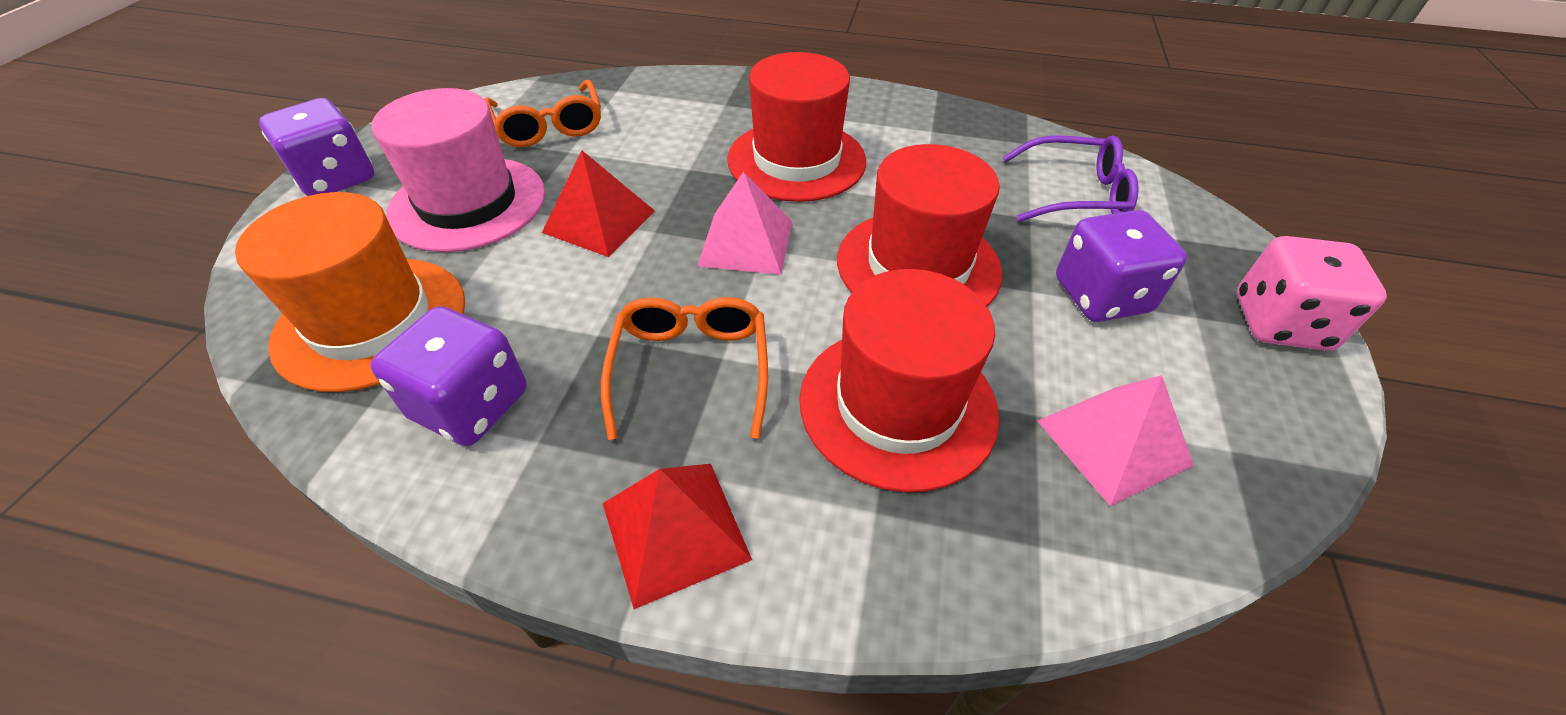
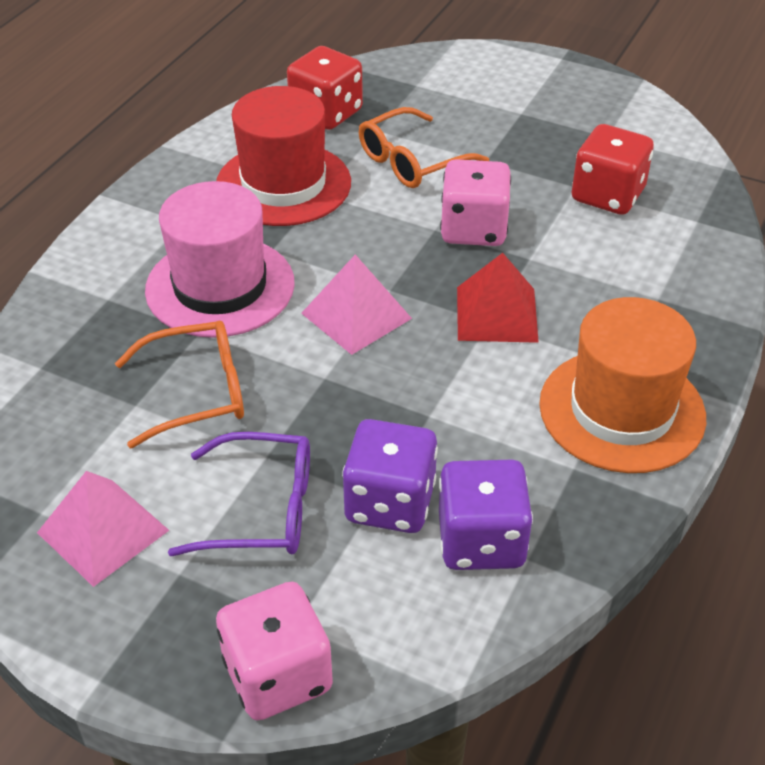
pink dice: 1 -> 2
purple dice: 3 -> 2
red dice: 0 -> 2
red hat: 3 -> 1
red pyramid: 2 -> 1

